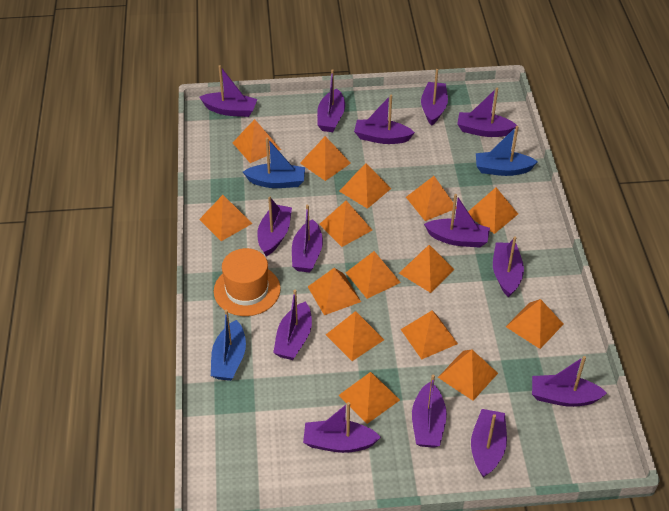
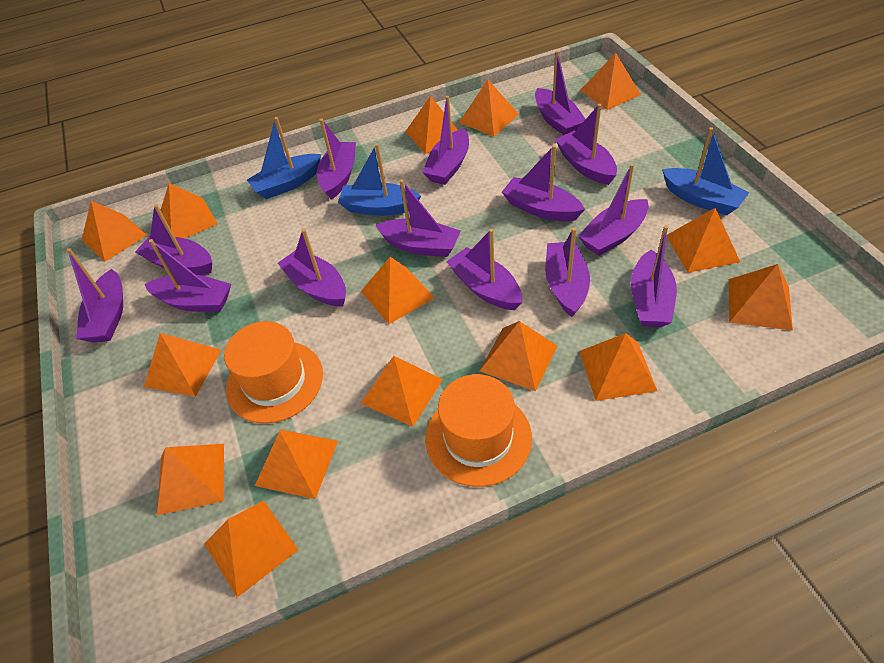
orange hat: 1 -> 2

